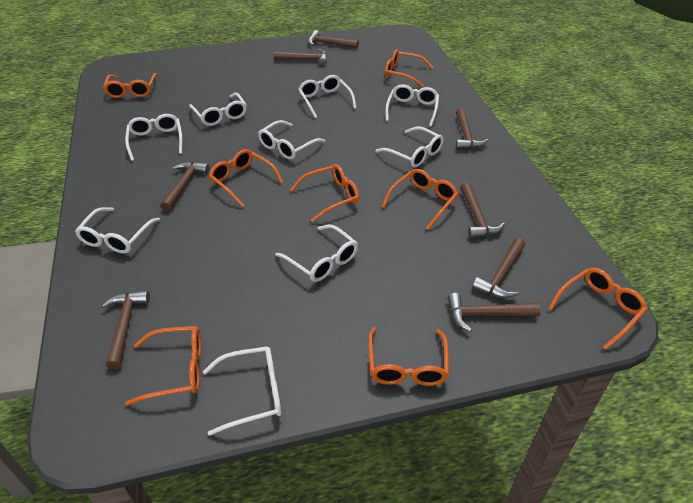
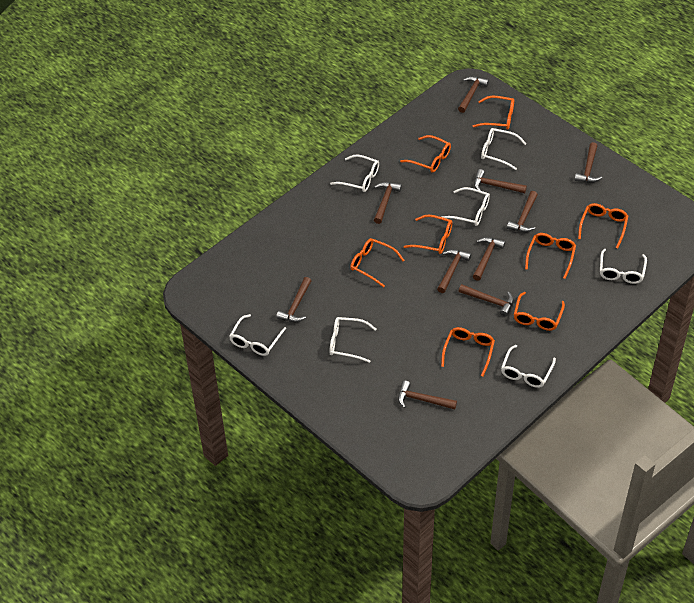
brown hammer: 8 -> 10
white glasses: 9 -> 7

